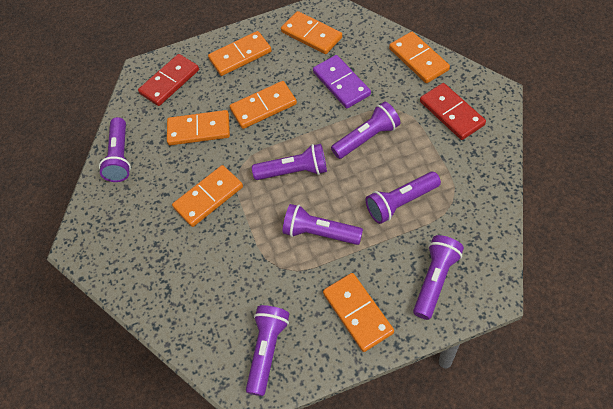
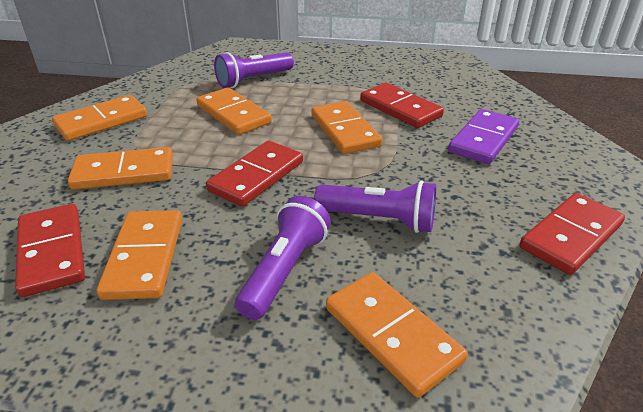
orange domino: 7 -> 6
purple flashlight: 7 -> 3
red domino: 2 -> 4

